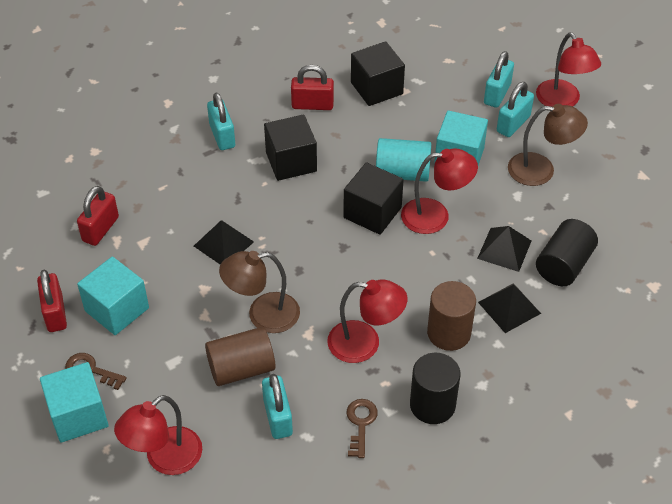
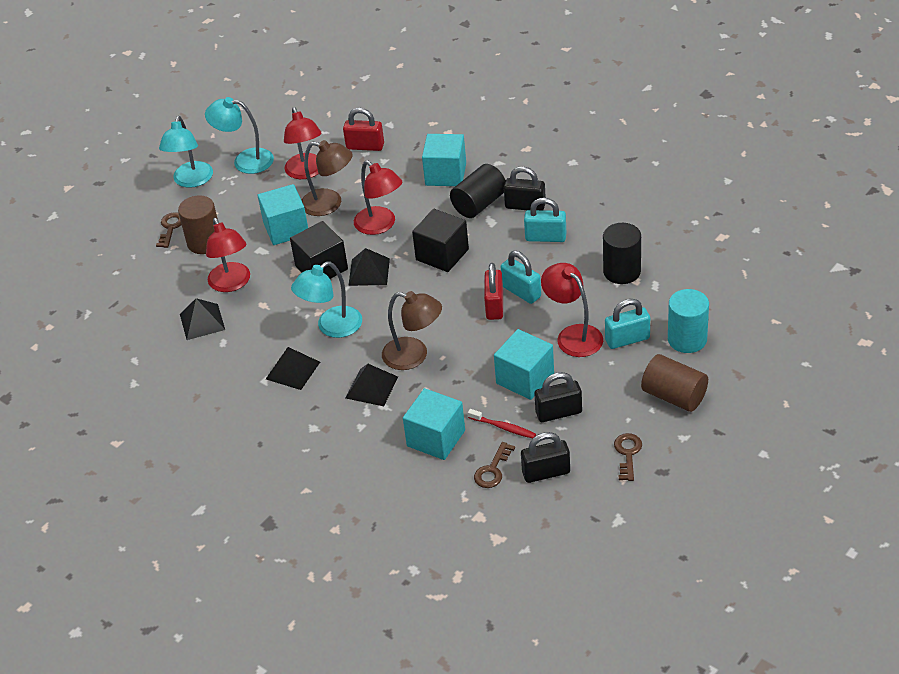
black cube: 3 -> 2
black padlock: 0 -> 3
black pyramid: 3 -> 4
brown key: 2 -> 3
red padlock: 3 -> 2
red toothbrush: 0 -> 1
turquoise cube: 3 -> 4
turquoise lamp: 0 -> 3
turquoise padlock: 4 -> 3

